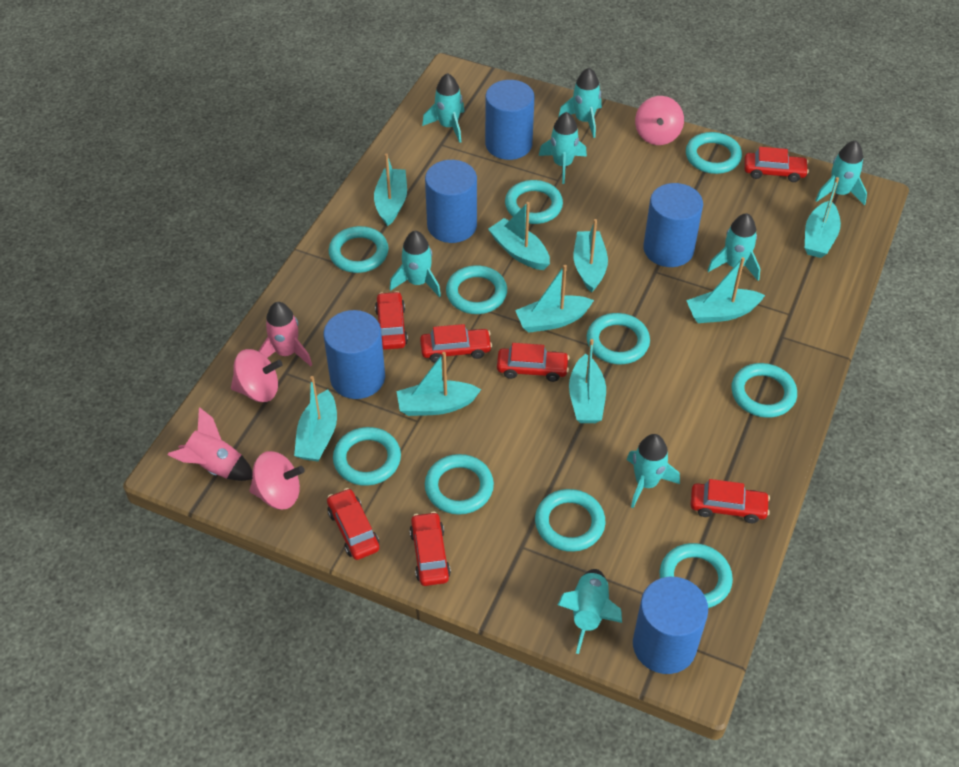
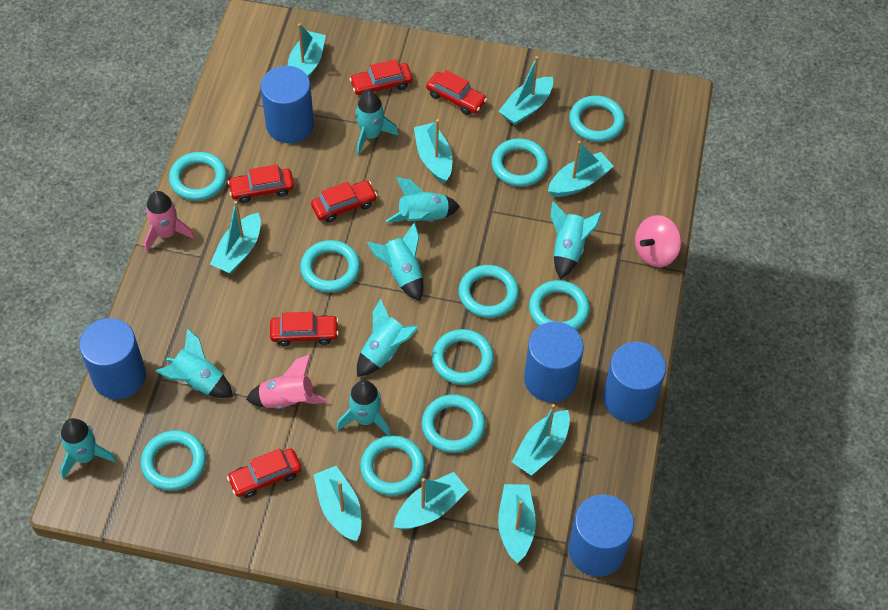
pink spinning top: 3 -> 1
red car: 7 -> 6

